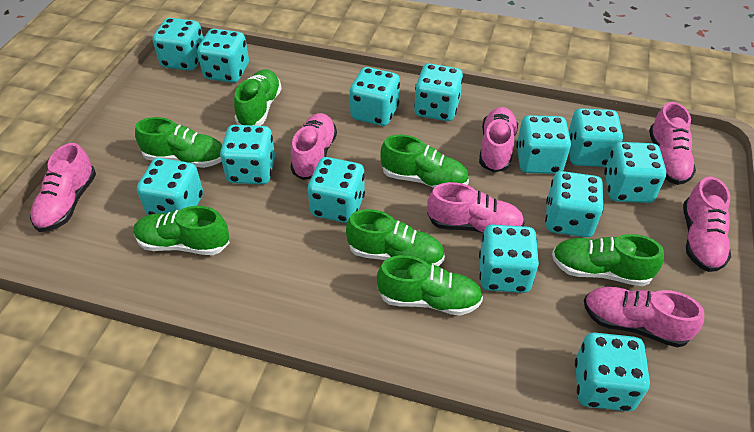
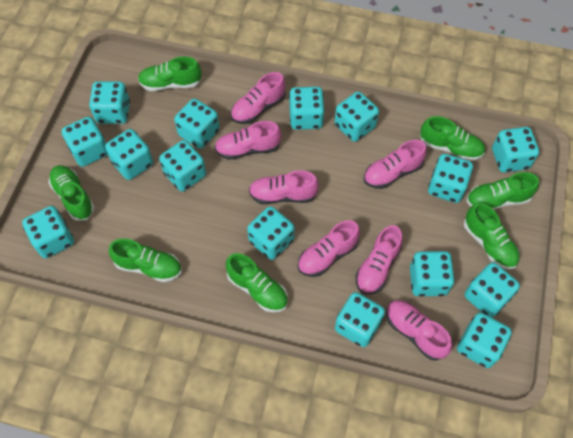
turquoise dice: 13 -> 15

